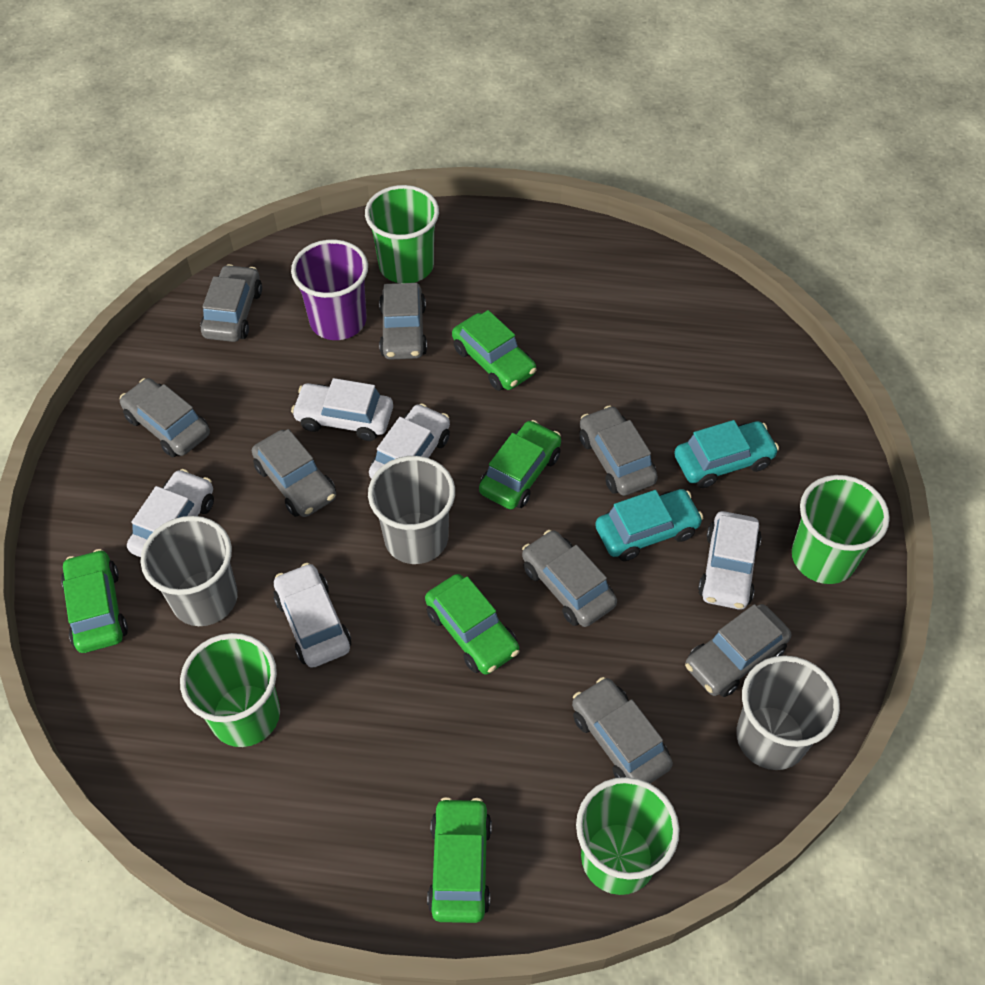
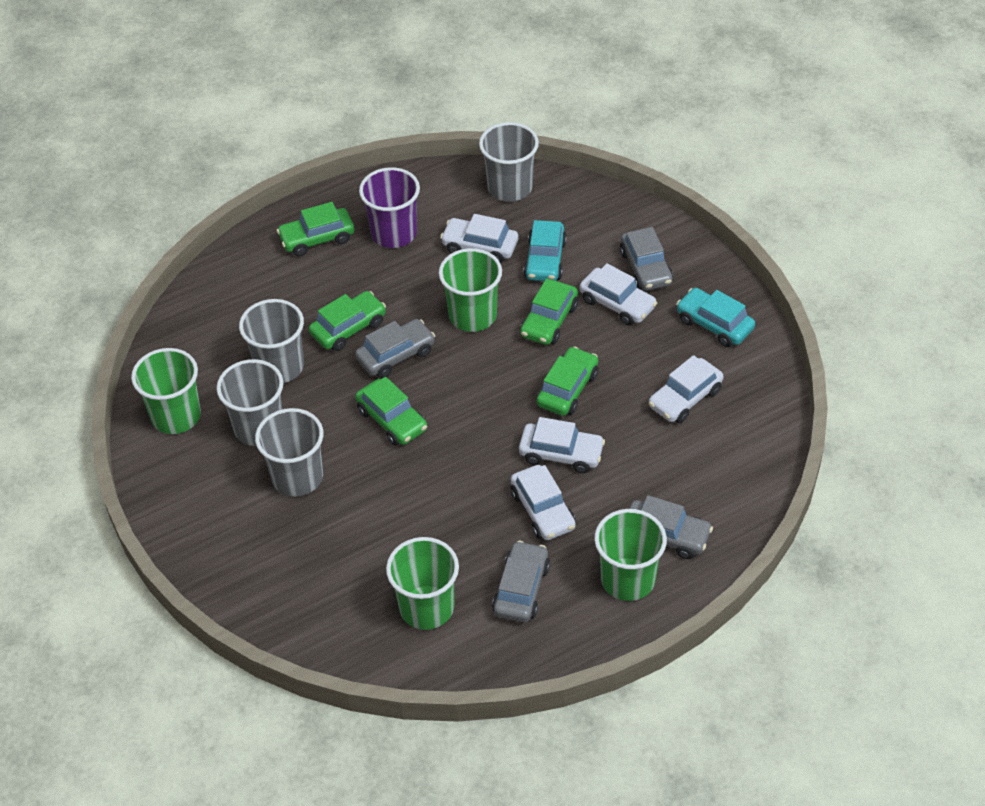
grey car: 8 -> 4
grey cup: 3 -> 4

